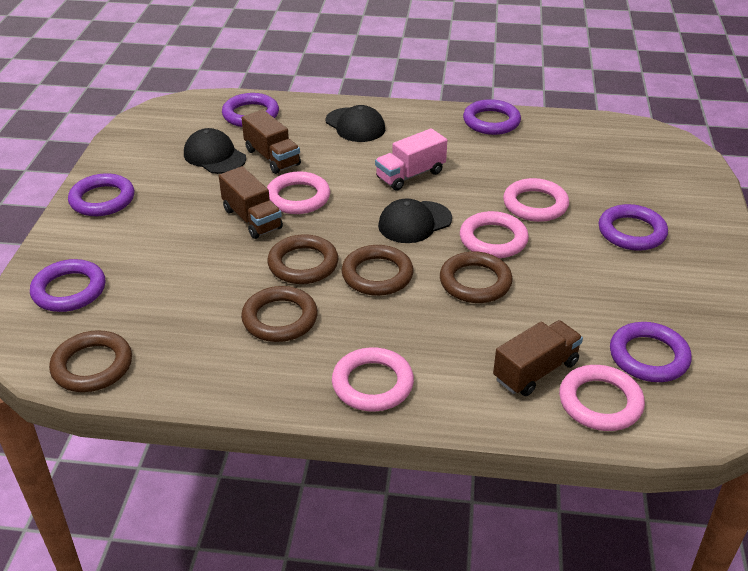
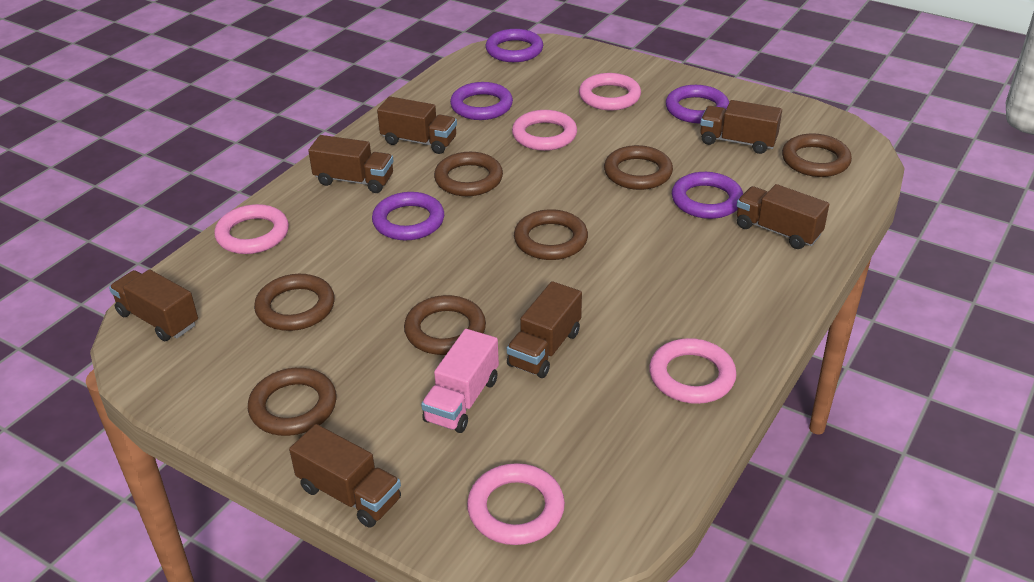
black cap: 3 -> 0
brown ring: 5 -> 7
brown truck: 3 -> 7
purple ring: 6 -> 5

